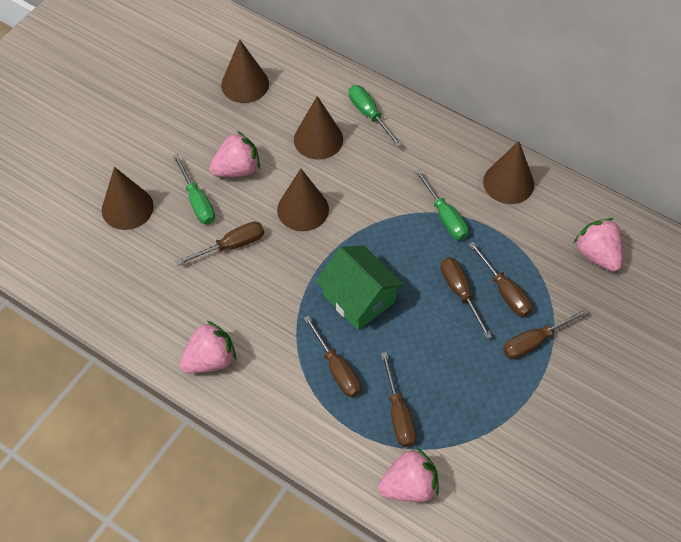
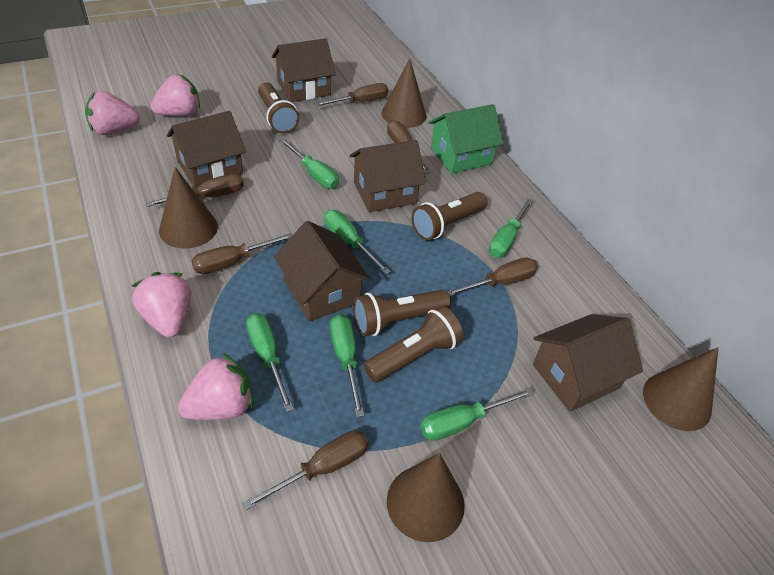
brown cone: 5 -> 4
brown flashlight: 0 -> 4
brown house: 0 -> 5
green screwdriver: 3 -> 6

